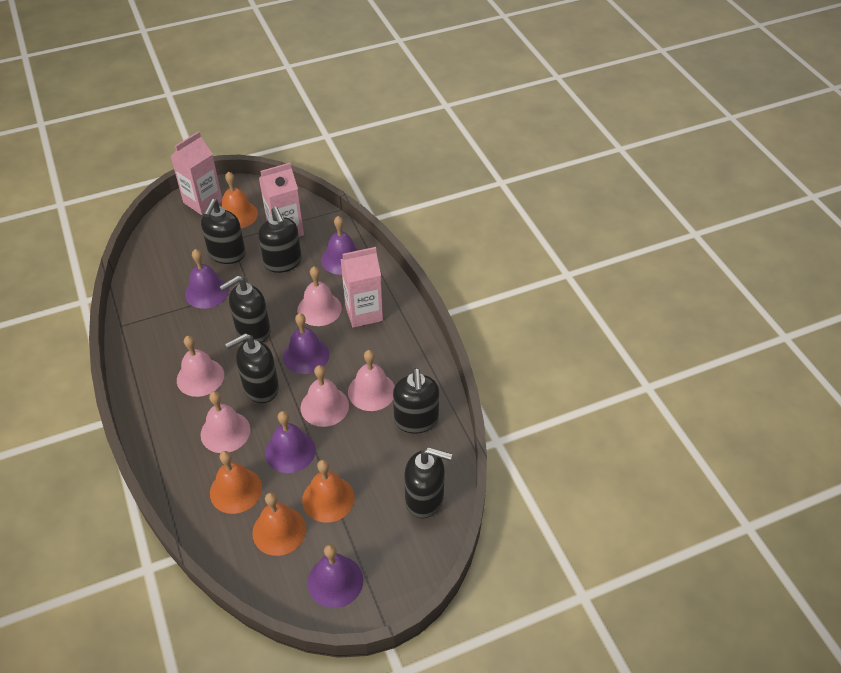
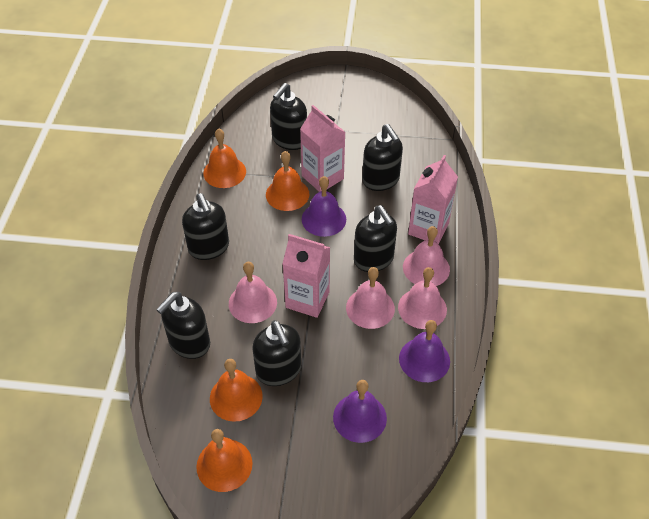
pink bell: 5 -> 4
purple bell: 5 -> 3

